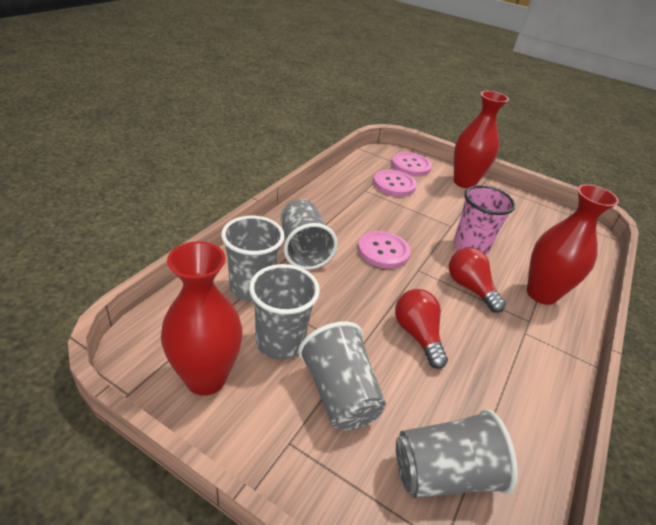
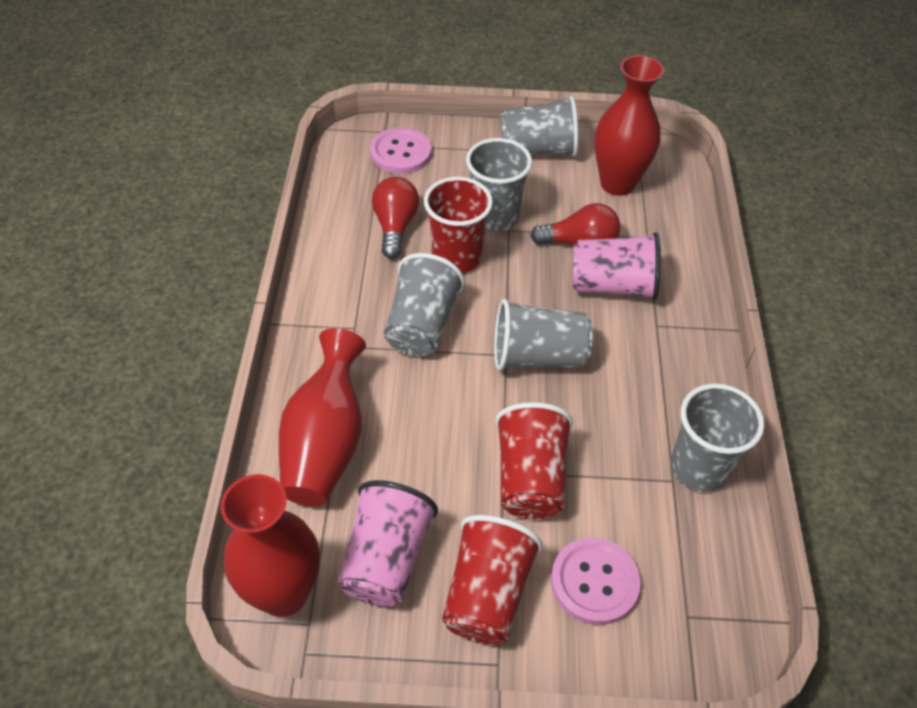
pink button: 3 -> 2
pink cup: 1 -> 2
red cup: 0 -> 3

